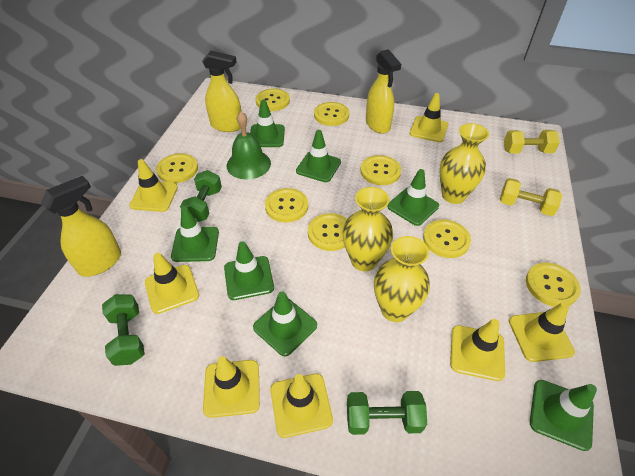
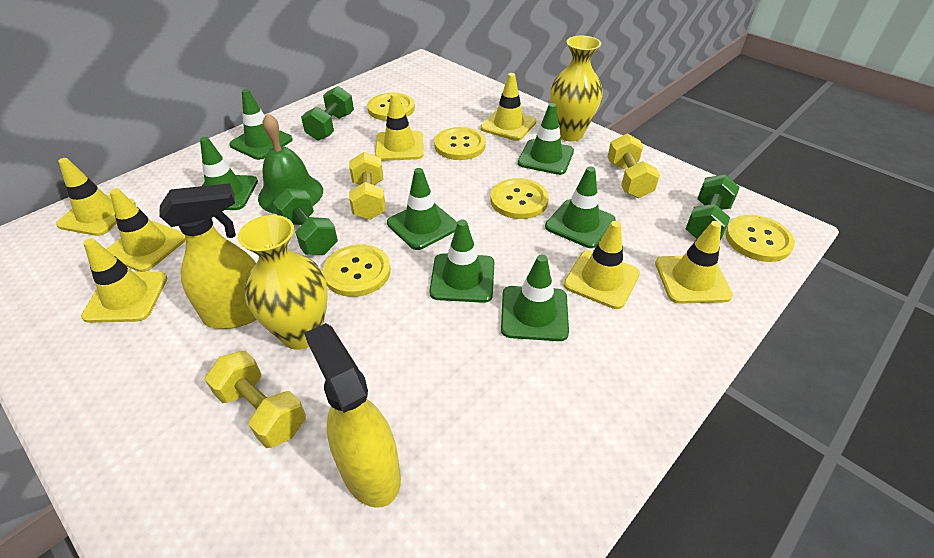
yellow button: 8 -> 5
yellow dumbbell: 2 -> 3
yellow spray bottle: 3 -> 2
yellow vase: 3 -> 2

